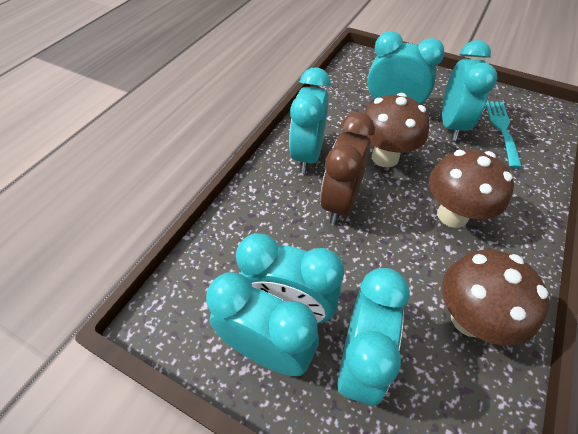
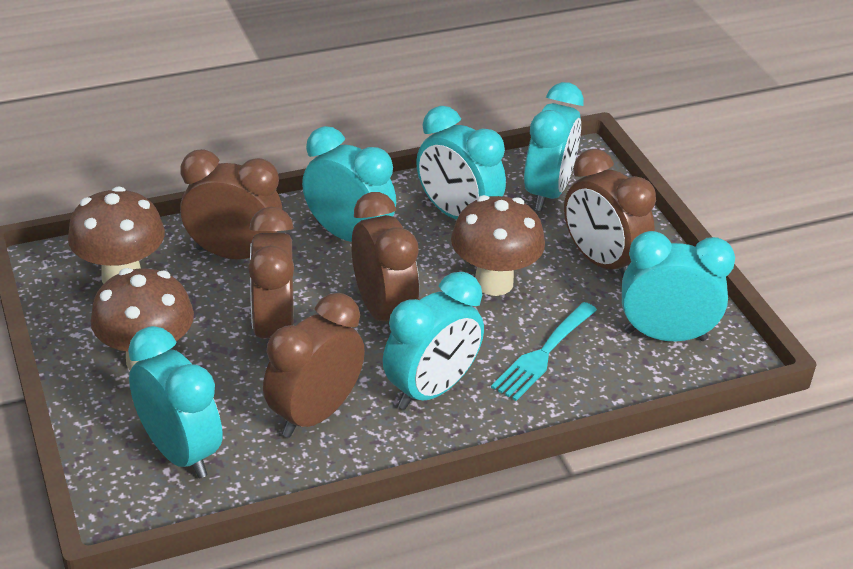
brown clock: 1 -> 5

